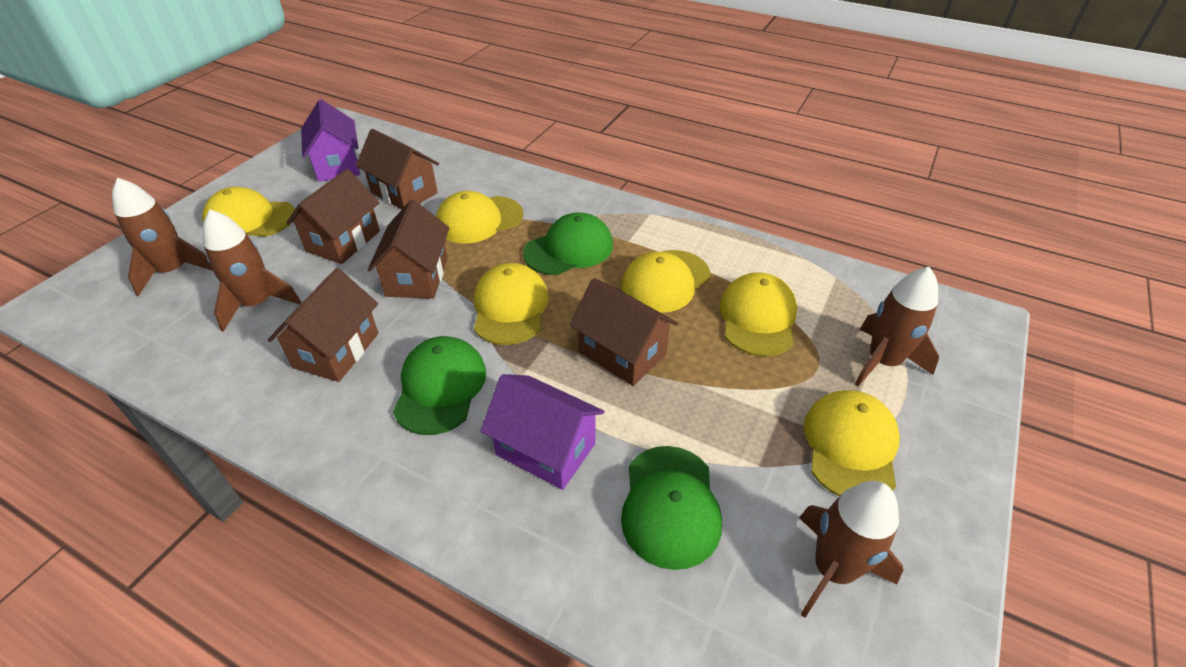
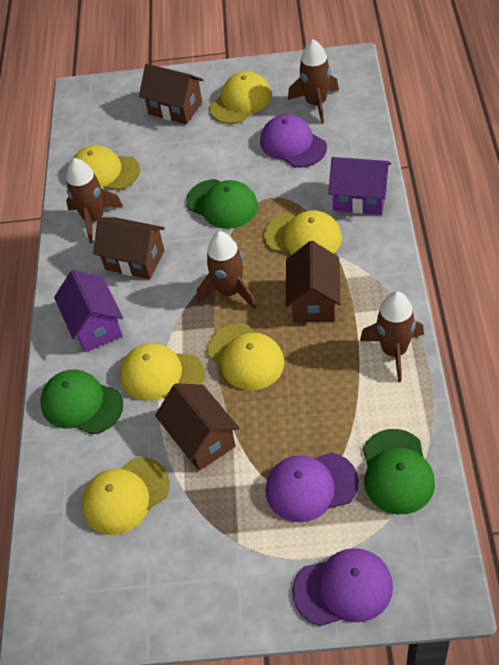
brown house: 5 -> 4
purple cap: 0 -> 3

